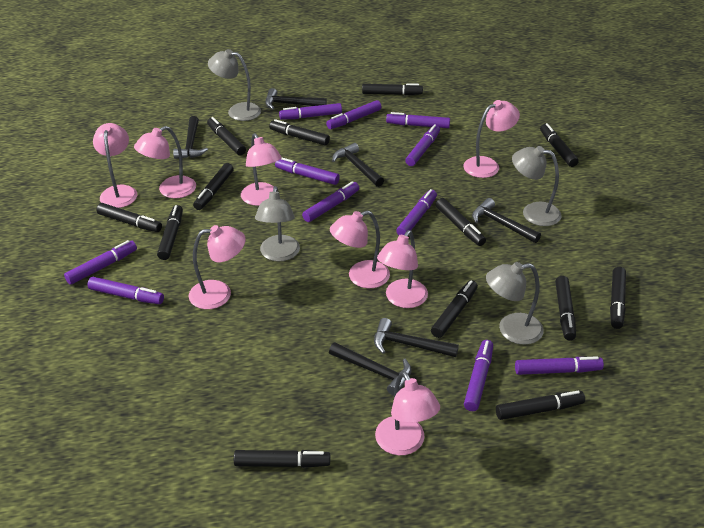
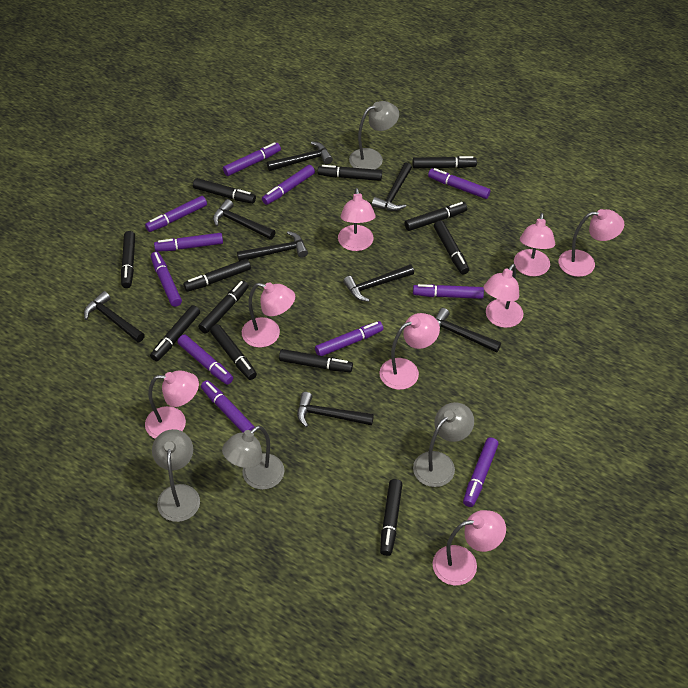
black hammer: 6 -> 8
black marker: 13 -> 12

